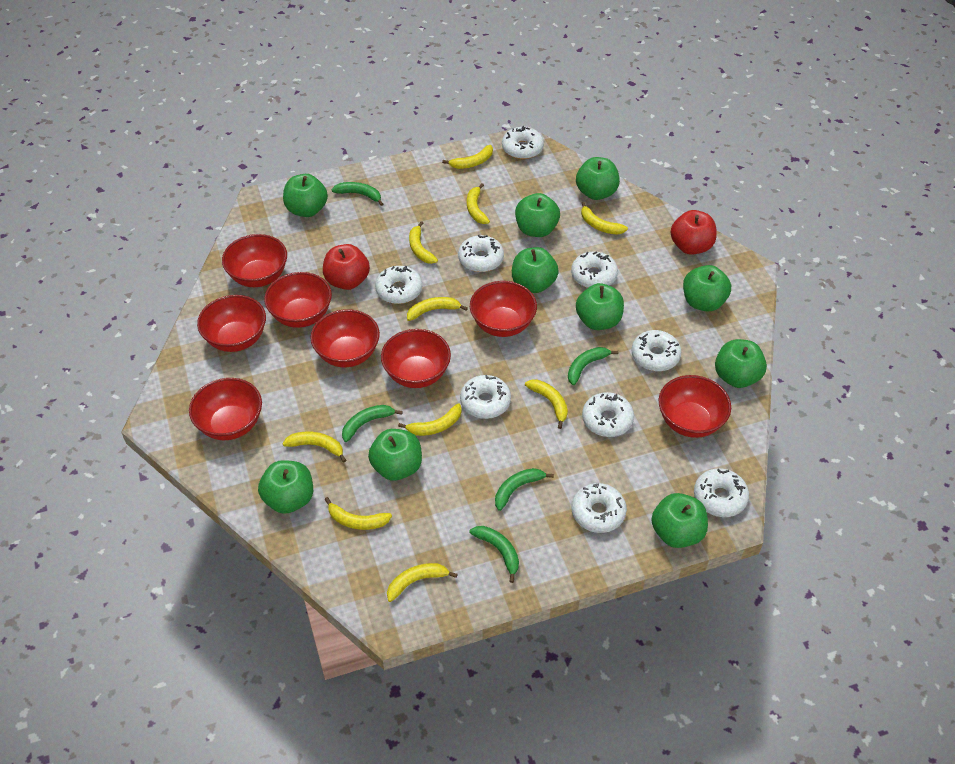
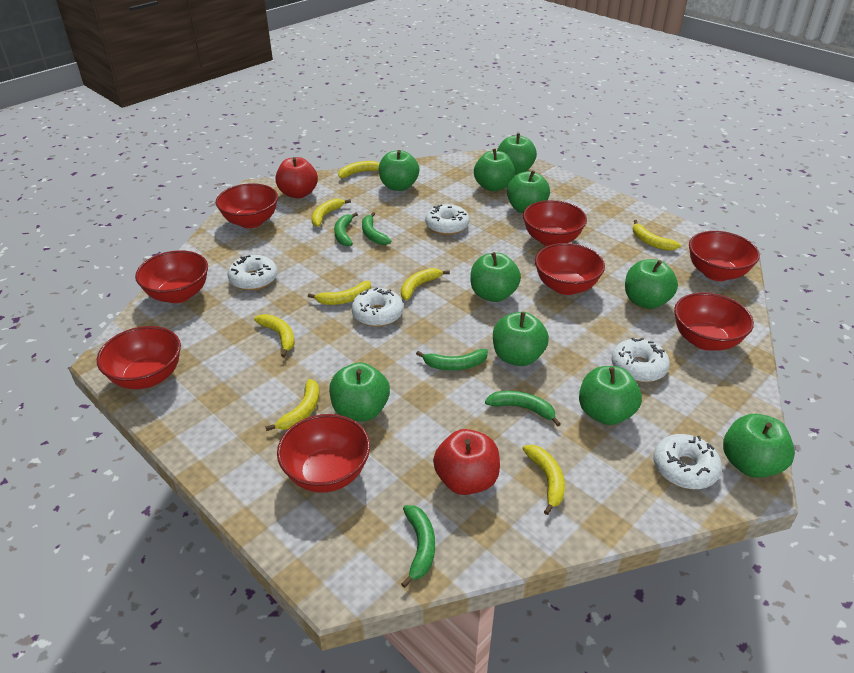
white donut: 9 -> 5
yellow banana: 10 -> 8

